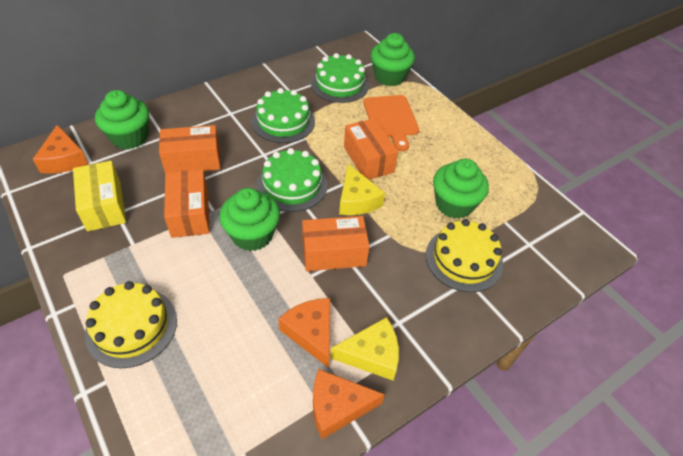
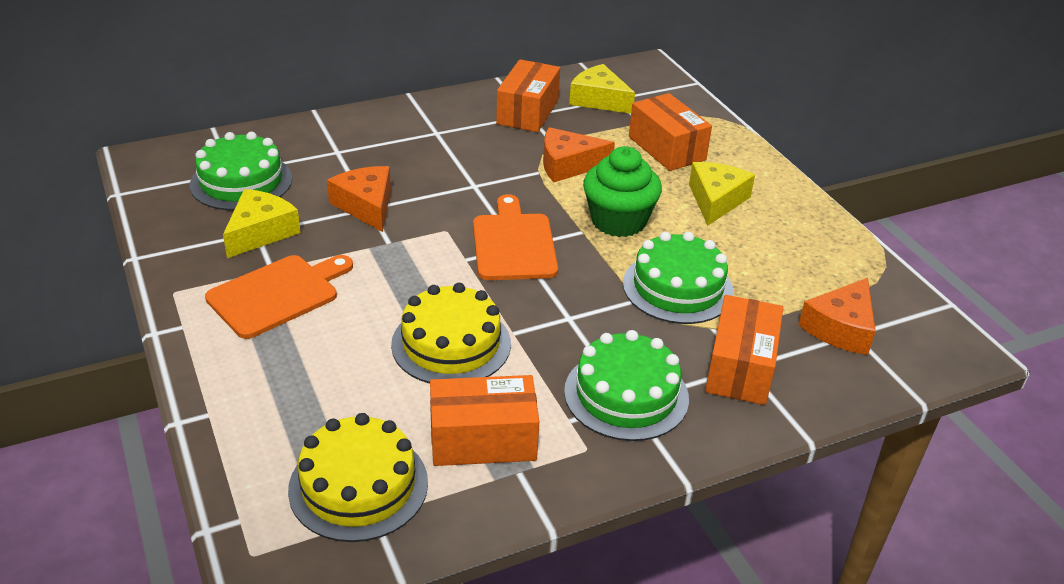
green cupcake: 4 -> 1
orange cutting board: 1 -> 2
yellow box: 1 -> 0
yellow cheese: 2 -> 3

